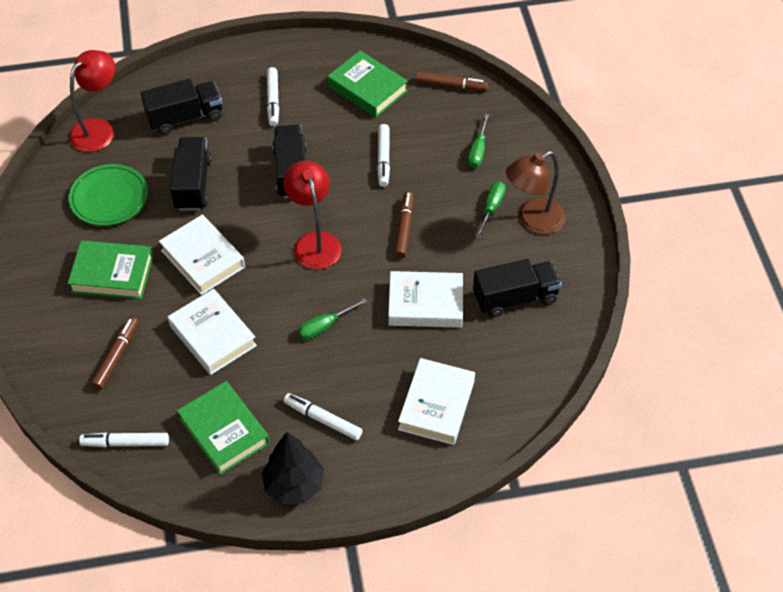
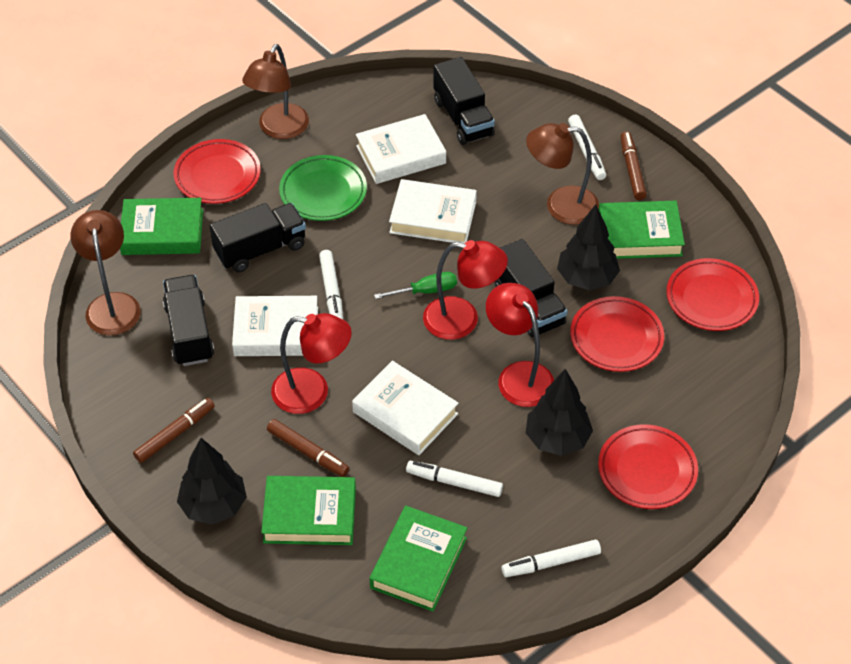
black tree: 1 -> 3
brown lamp: 1 -> 3
green book: 3 -> 4
green screwdriver: 3 -> 1
red lamp: 2 -> 3
red plate: 0 -> 4

